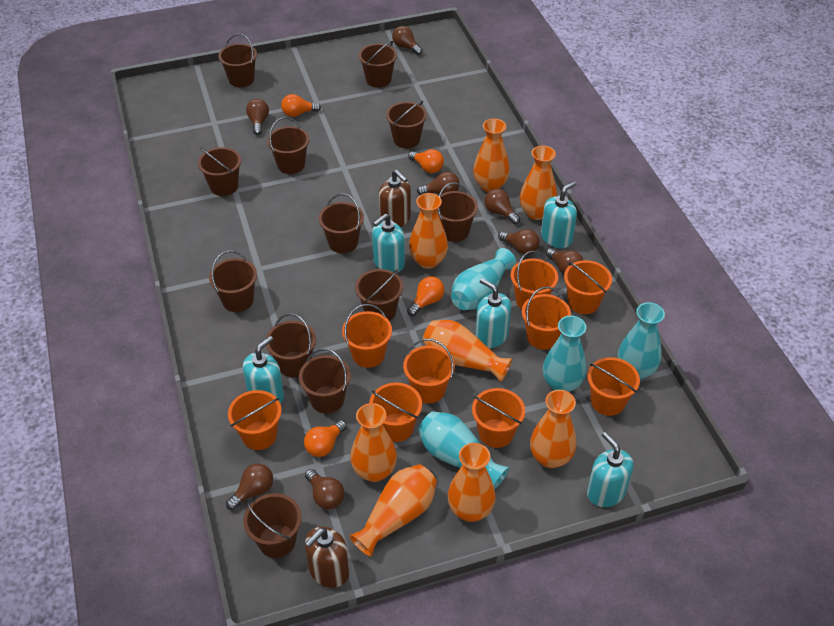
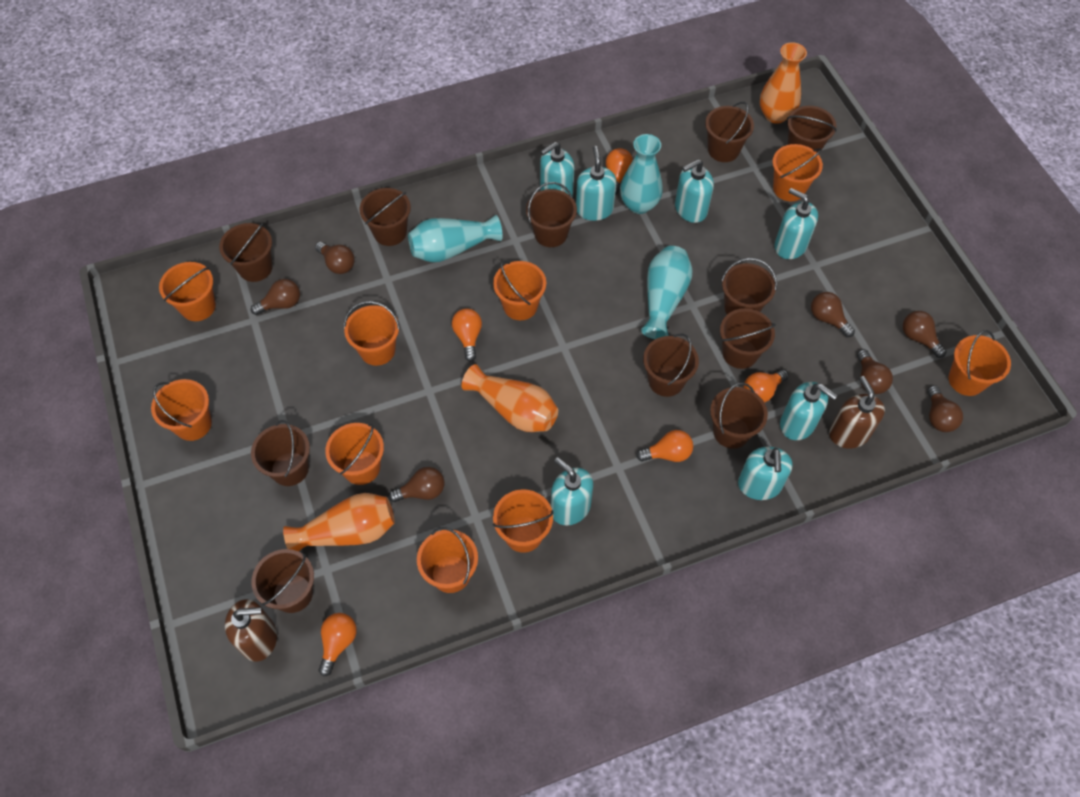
brown bucket: 12 -> 11
brown light bulb: 8 -> 7
orange light bulb: 4 -> 5
orange vase: 8 -> 3
turquoise soap dispenser: 5 -> 7
turquoise vase: 4 -> 3

